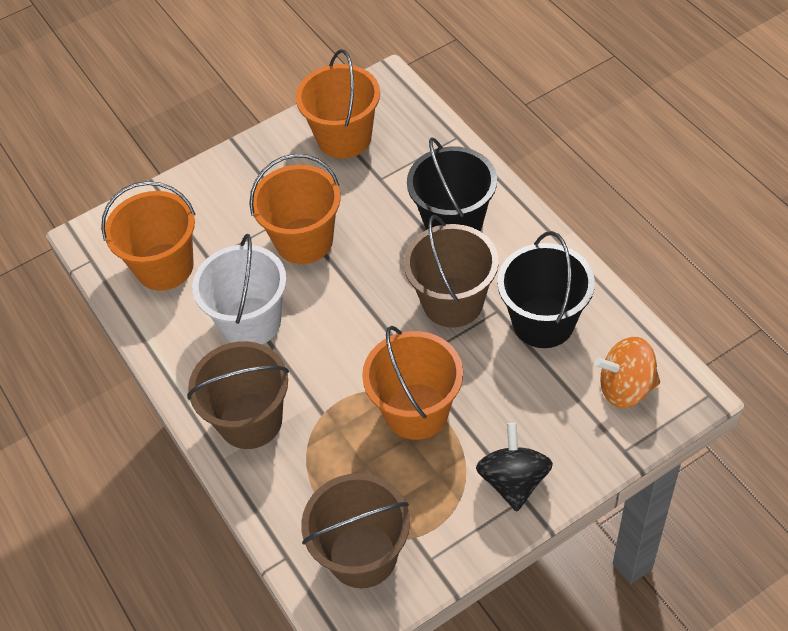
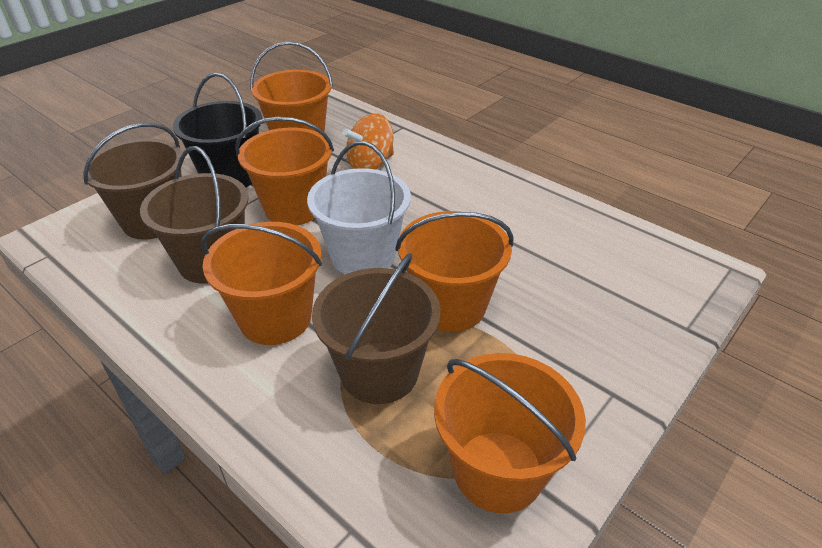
black bucket: 2 -> 1
black spinning top: 1 -> 0
orange bucket: 4 -> 5

